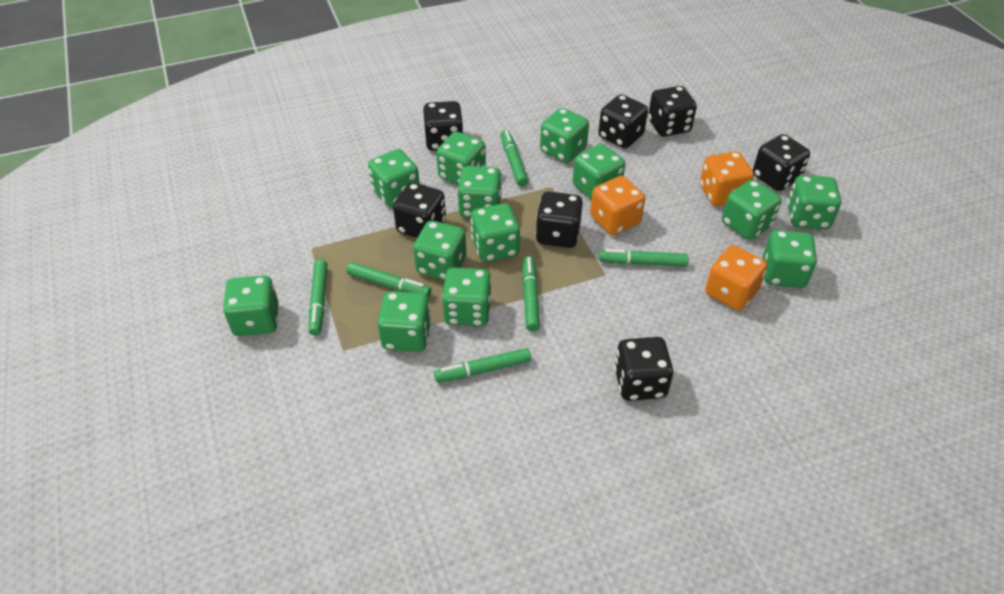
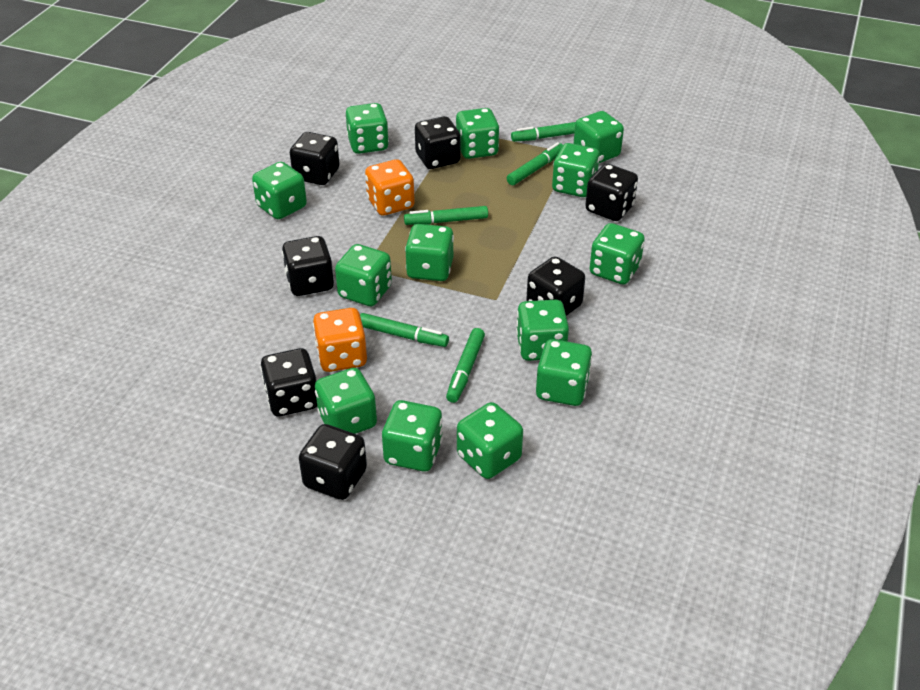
green marker: 6 -> 5
orange dice: 3 -> 2

